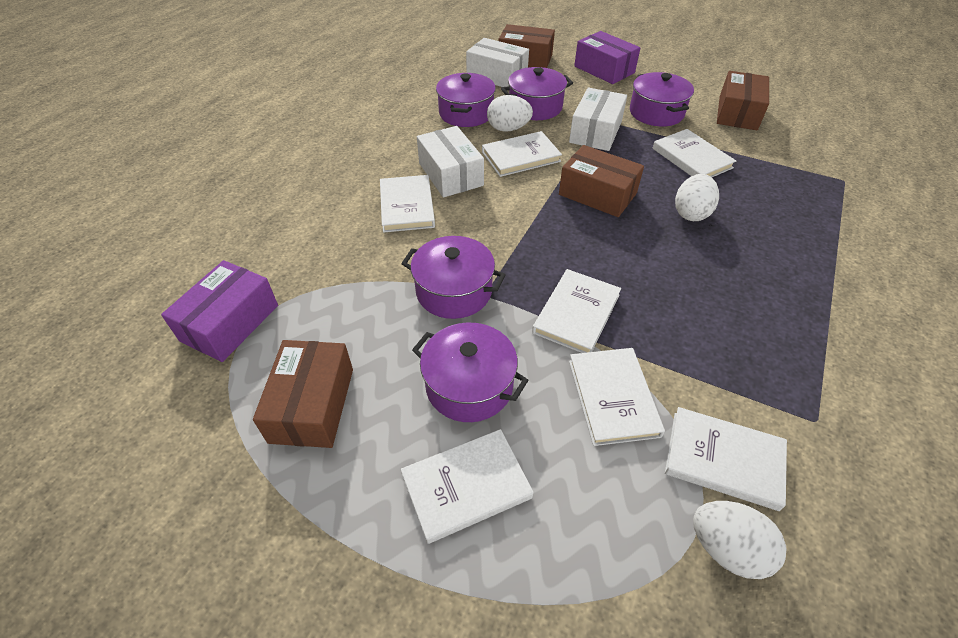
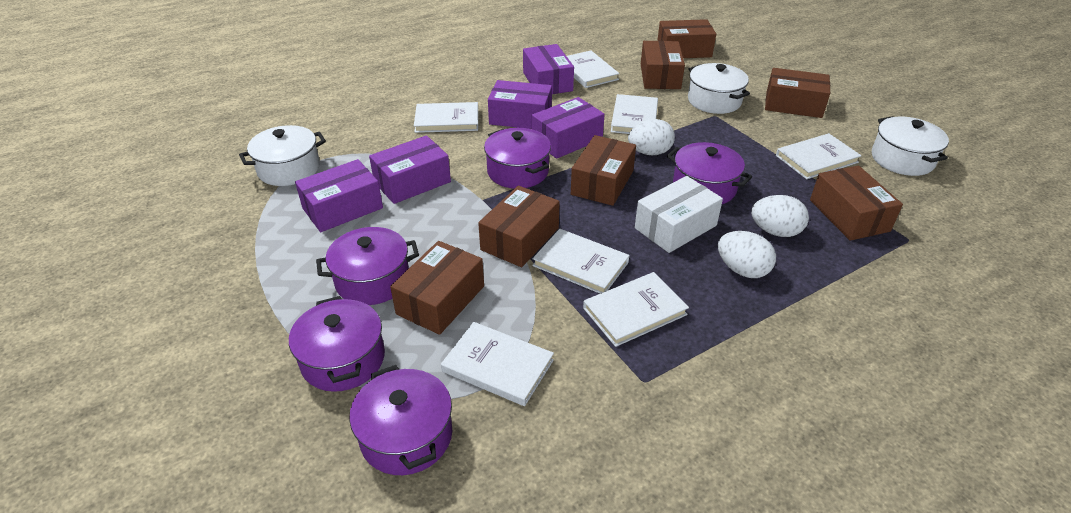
brown box: 4 -> 7
purple box: 2 -> 5
white box: 3 -> 1
white pot: 0 -> 3

